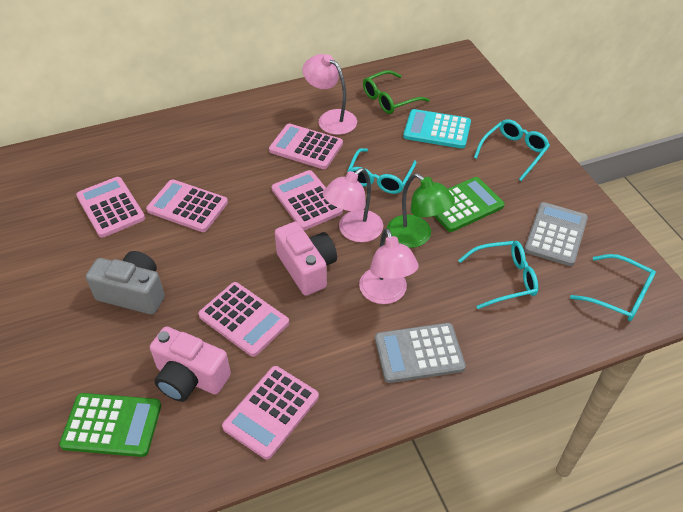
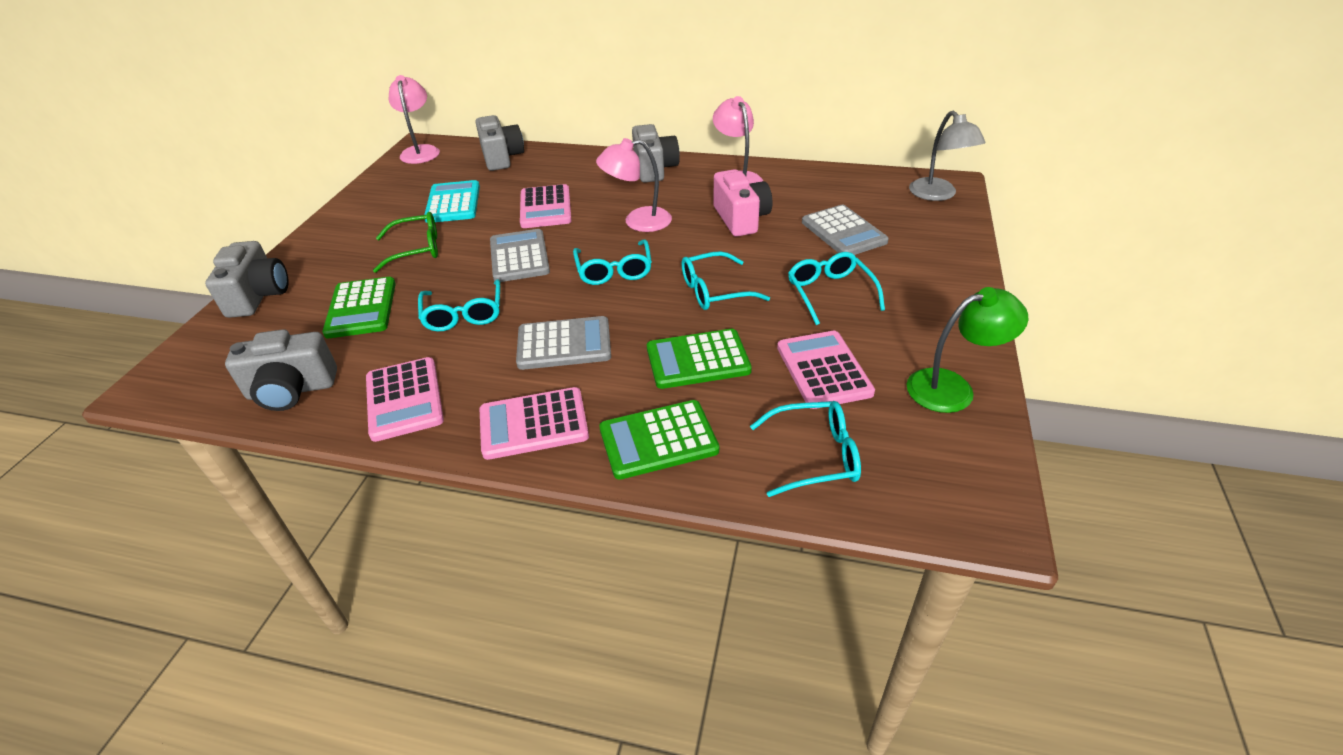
green calculator: 2 -> 3
grey calculator: 2 -> 3
grey camera: 1 -> 4
grey lamp: 0 -> 1
pink calculator: 6 -> 4
pink camera: 2 -> 1
turquoise glasses: 4 -> 5

